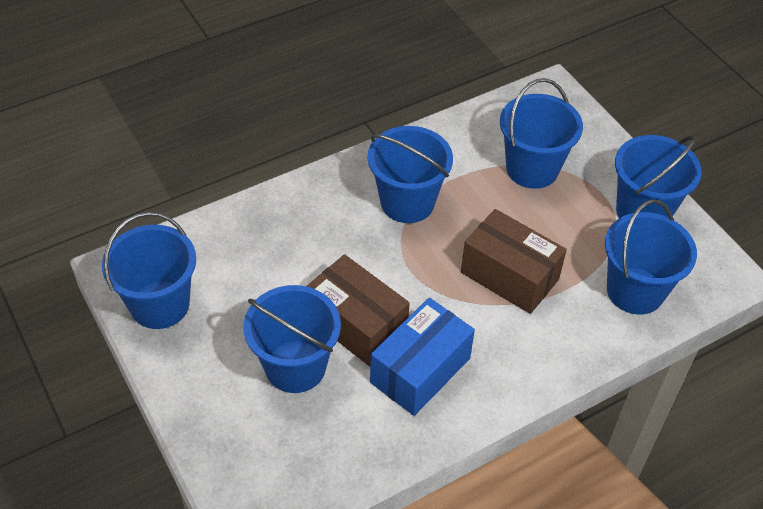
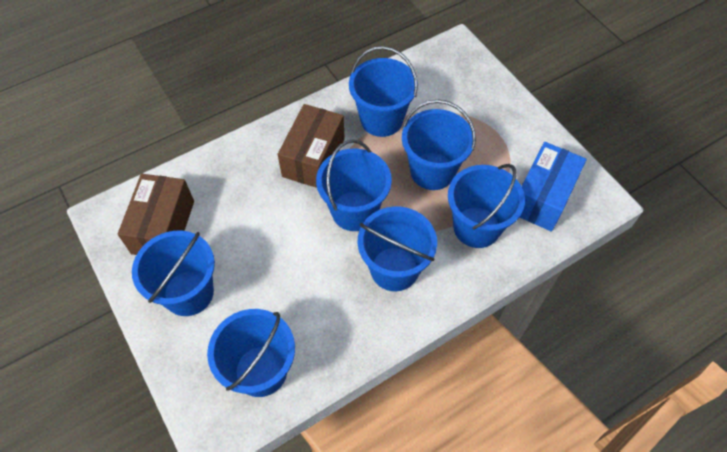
blue bucket: 6 -> 7

